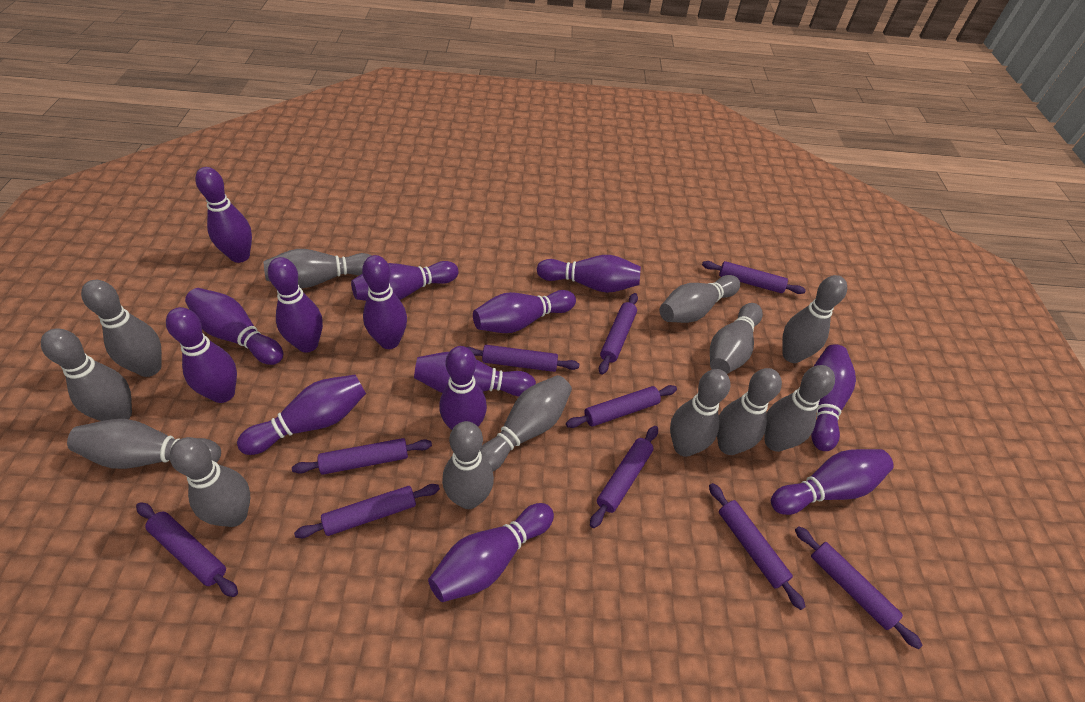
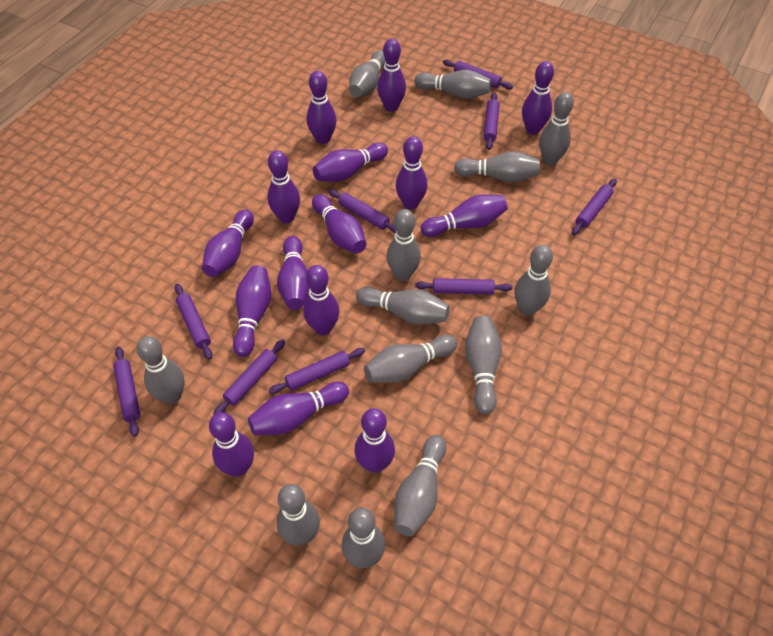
purple bowling pin: 14 -> 15
purple rolling pin: 10 -> 9

